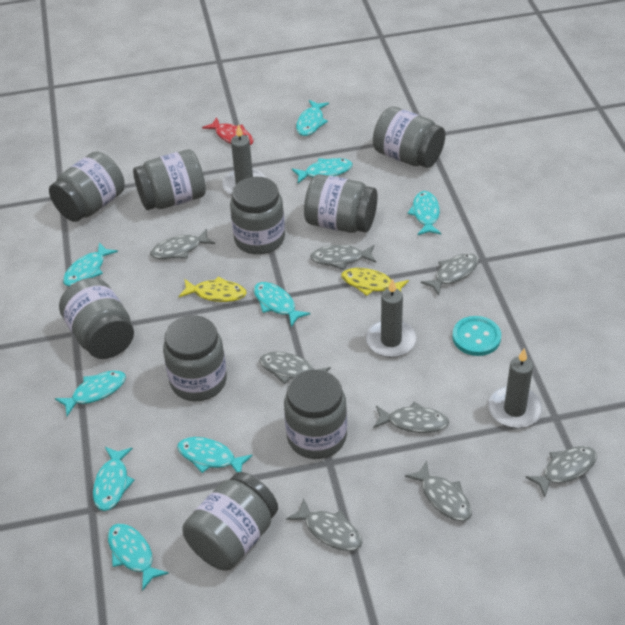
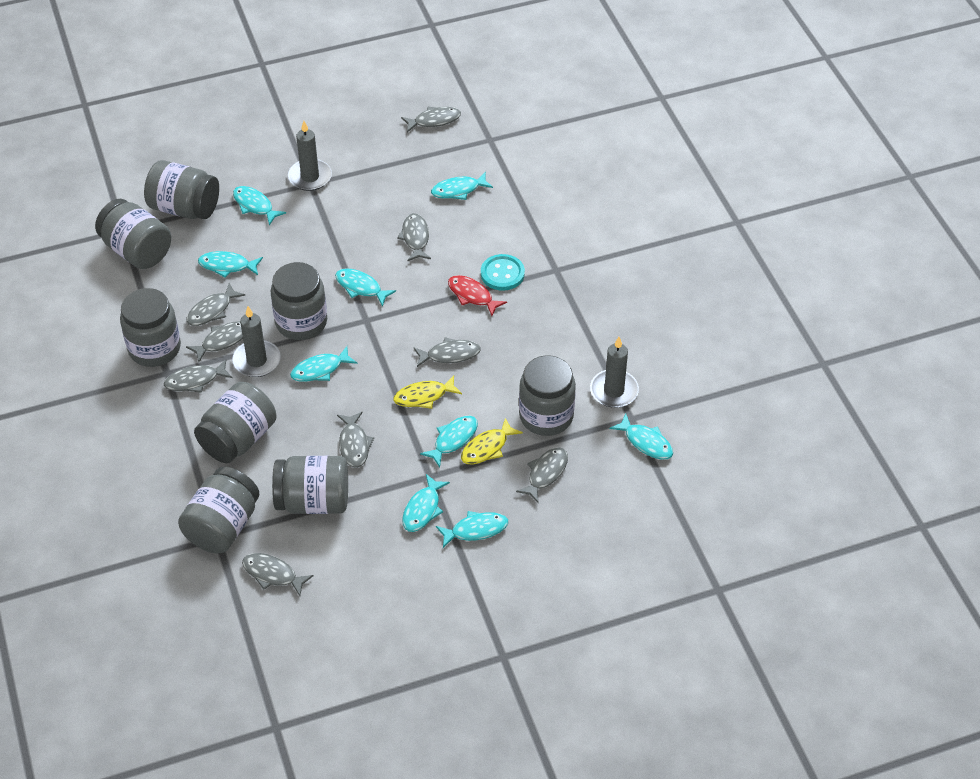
grey fish: 8 -> 9
grey jar: 9 -> 8

